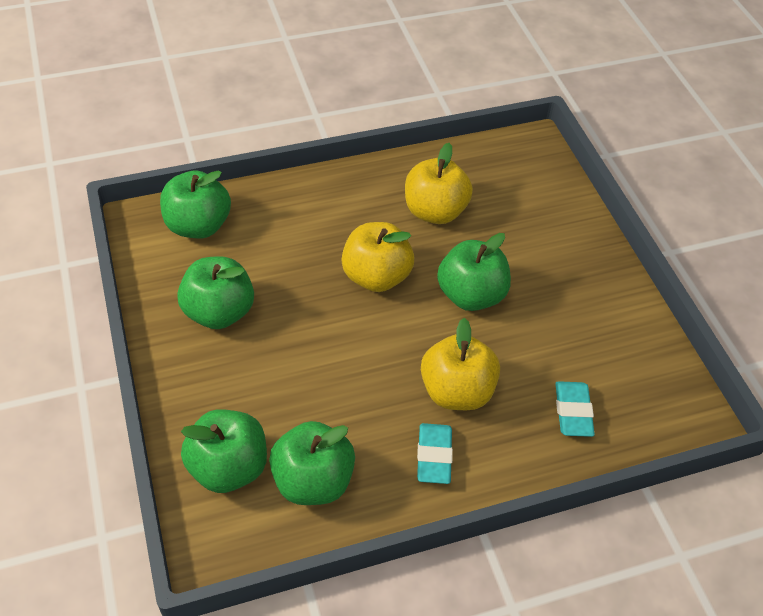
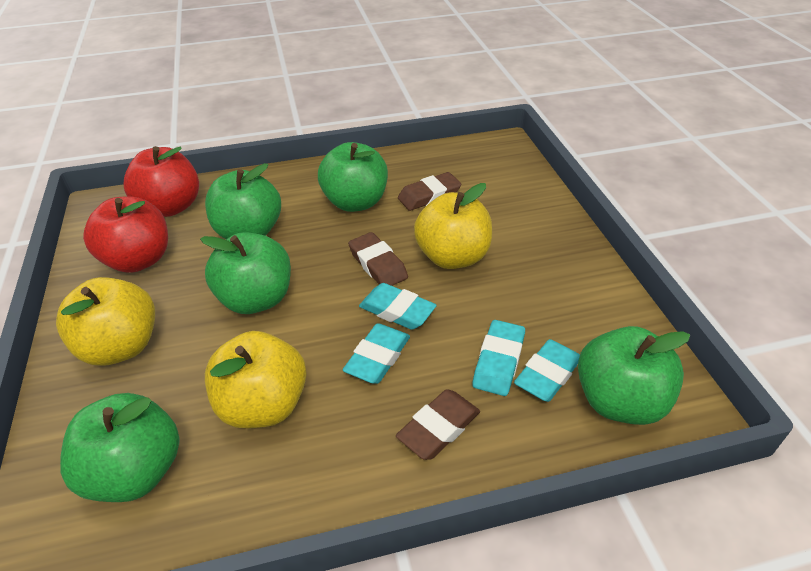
brown eraser: 0 -> 3
red apple: 0 -> 2
turquoise eraser: 2 -> 4

